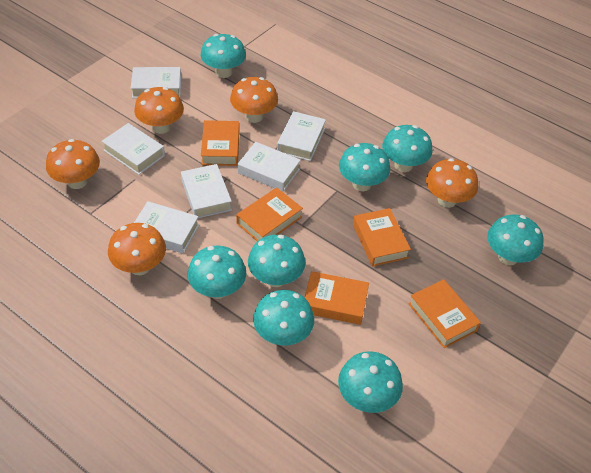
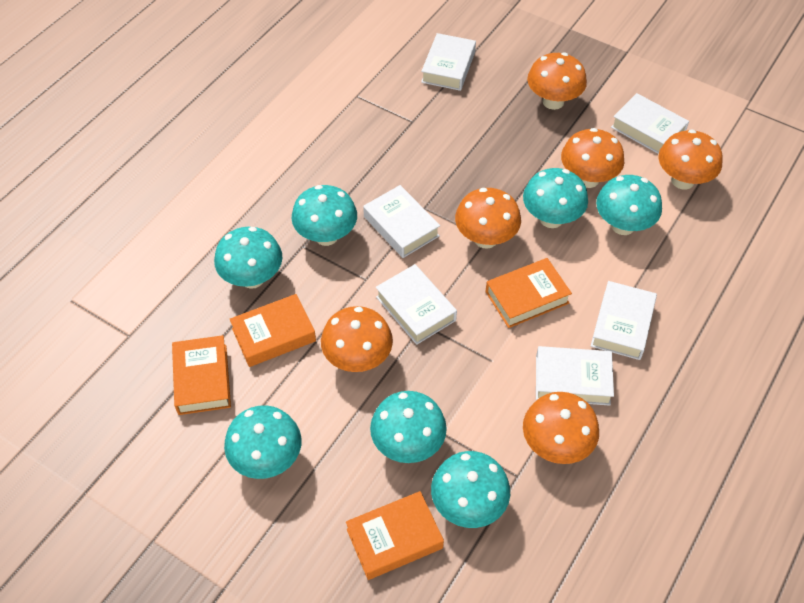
orange book: 5 -> 4
orange mushroom: 5 -> 6
turquoise mushroom: 8 -> 7

